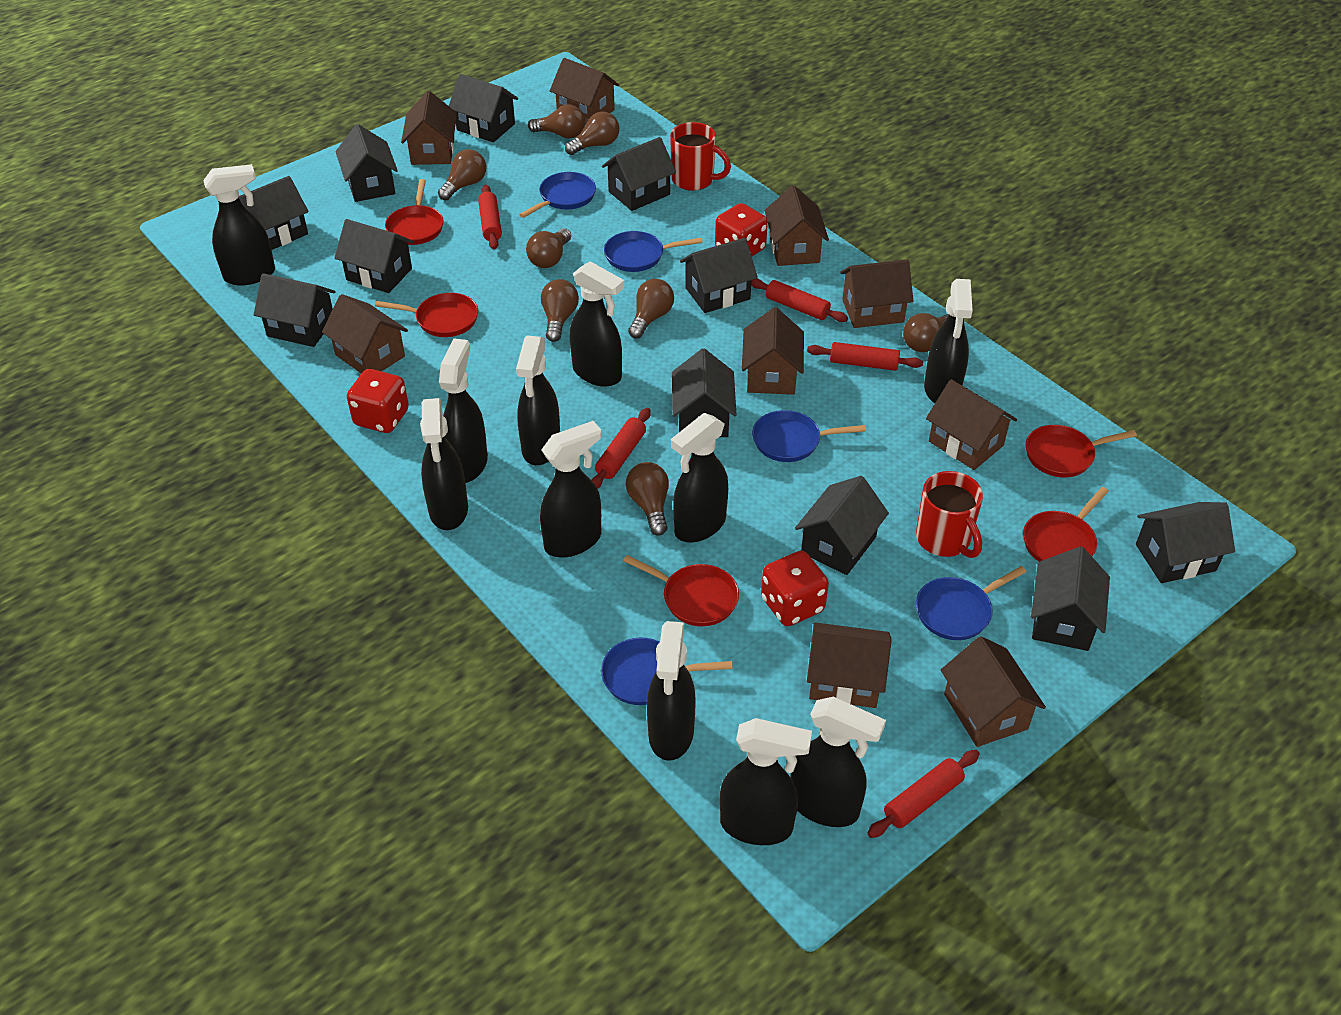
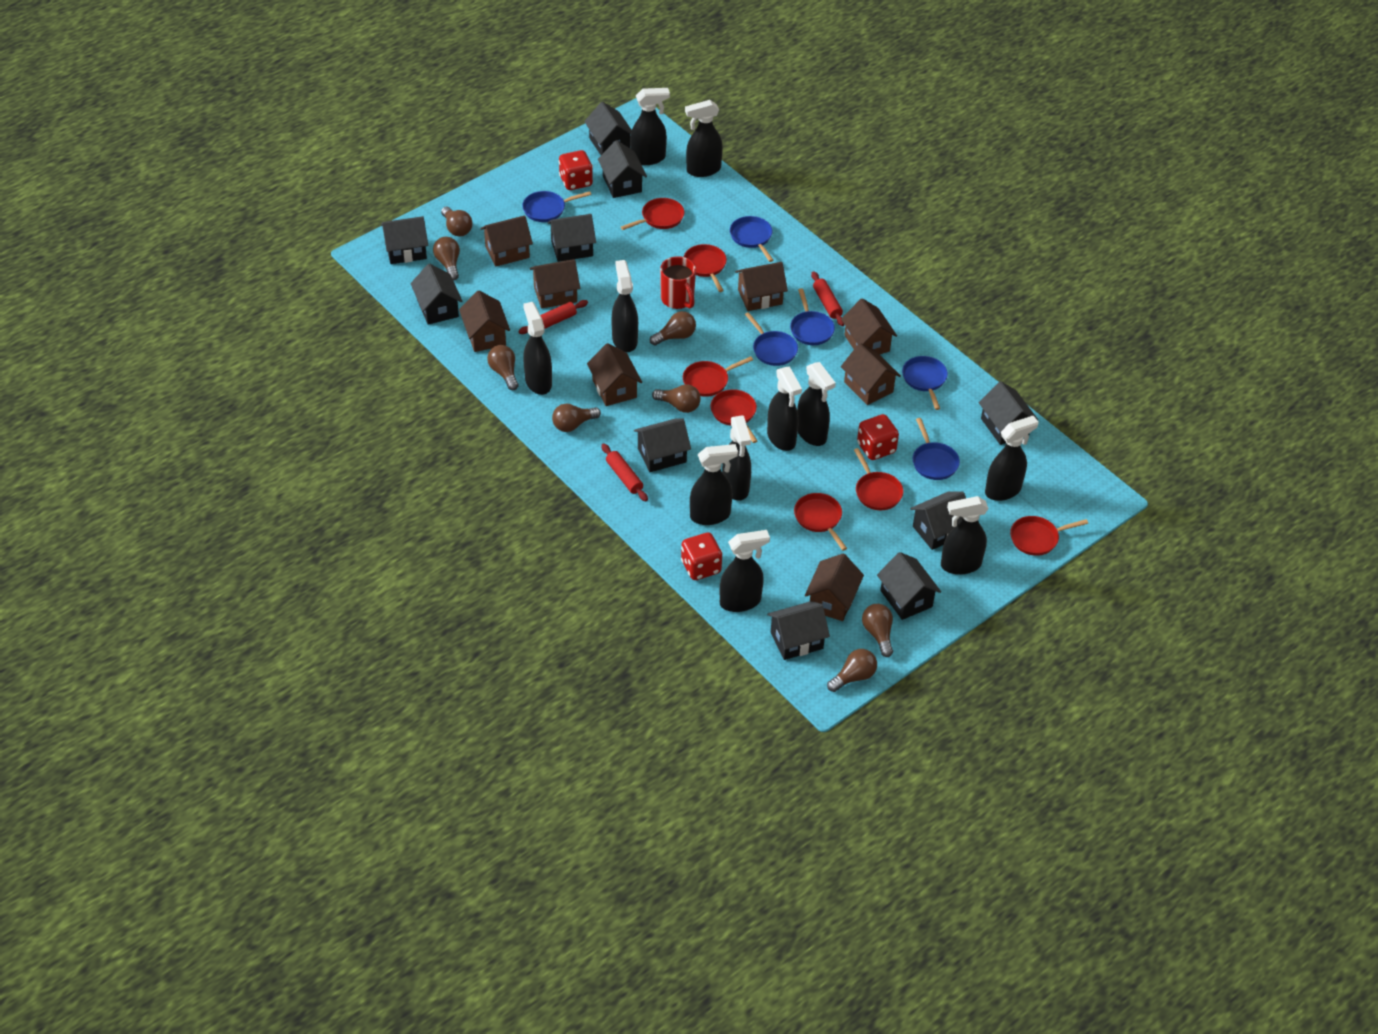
black house: 11 -> 10
blue pan: 5 -> 6
brown house: 9 -> 8
red mug: 2 -> 1
red pan: 5 -> 7
red rolling pin: 5 -> 3

